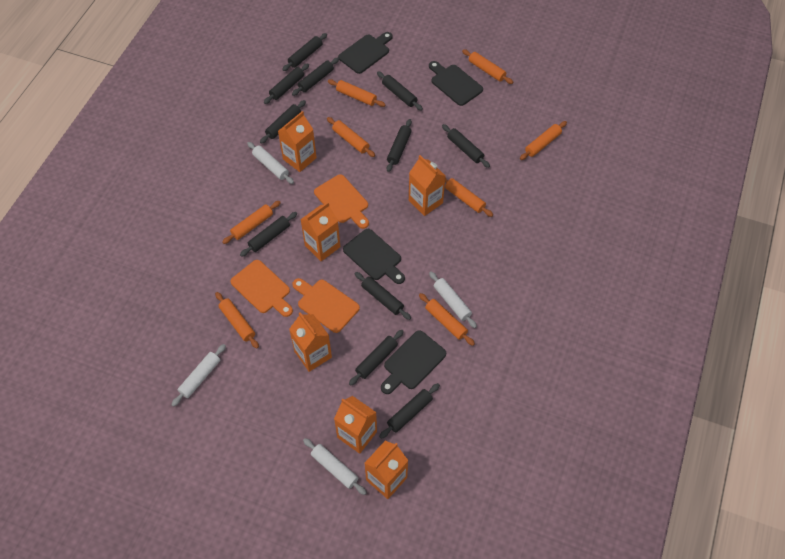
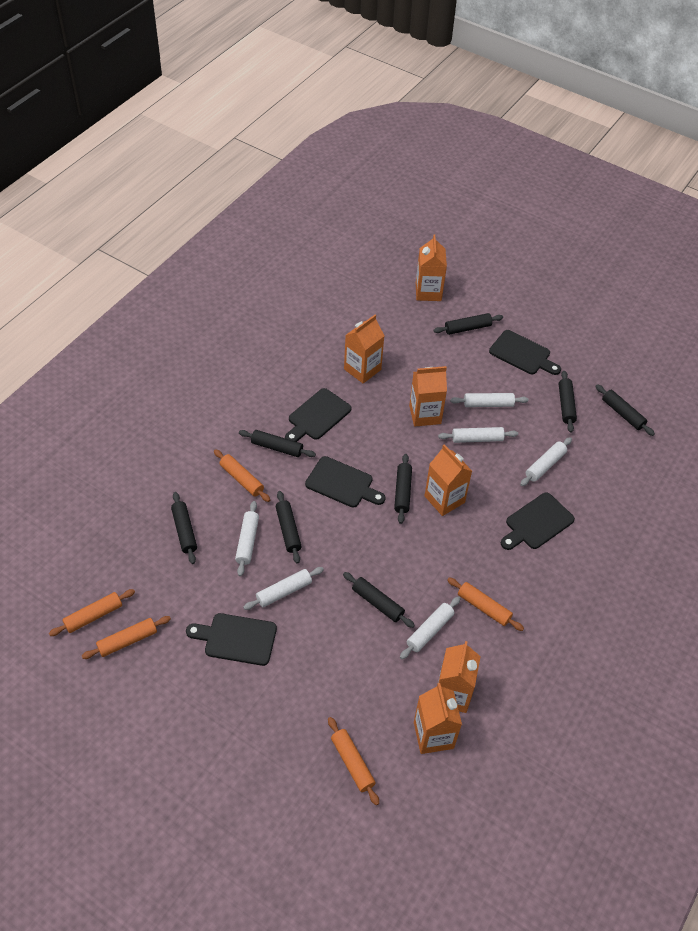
black cutting board: 4 -> 5
black rolling pin: 11 -> 8
orange cutting board: 3 -> 0
orange rolling pin: 8 -> 5
white rolling pin: 4 -> 6

